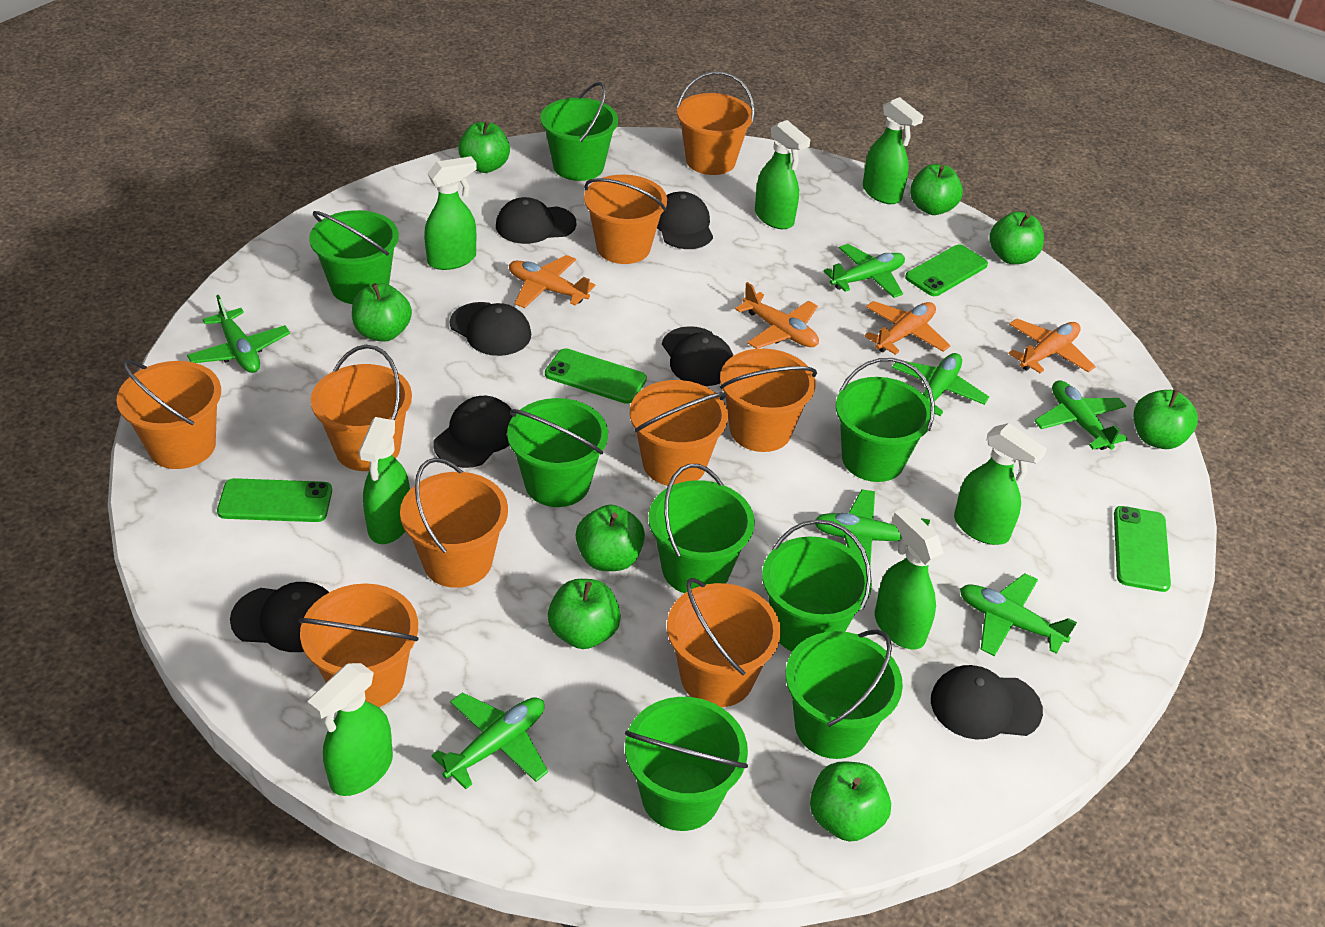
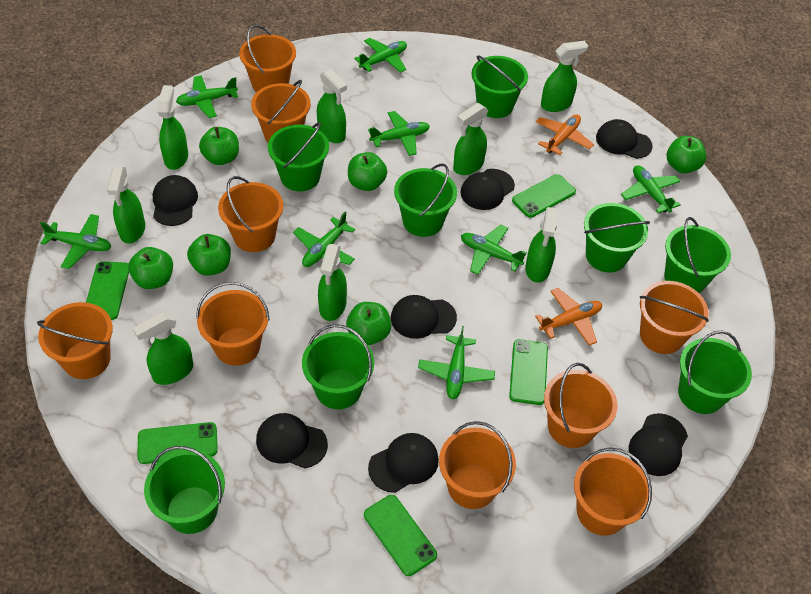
green apple: 8 -> 6
green phone: 4 -> 5
green plane: 7 -> 8
green spray bottle: 7 -> 8
orange plane: 4 -> 2

